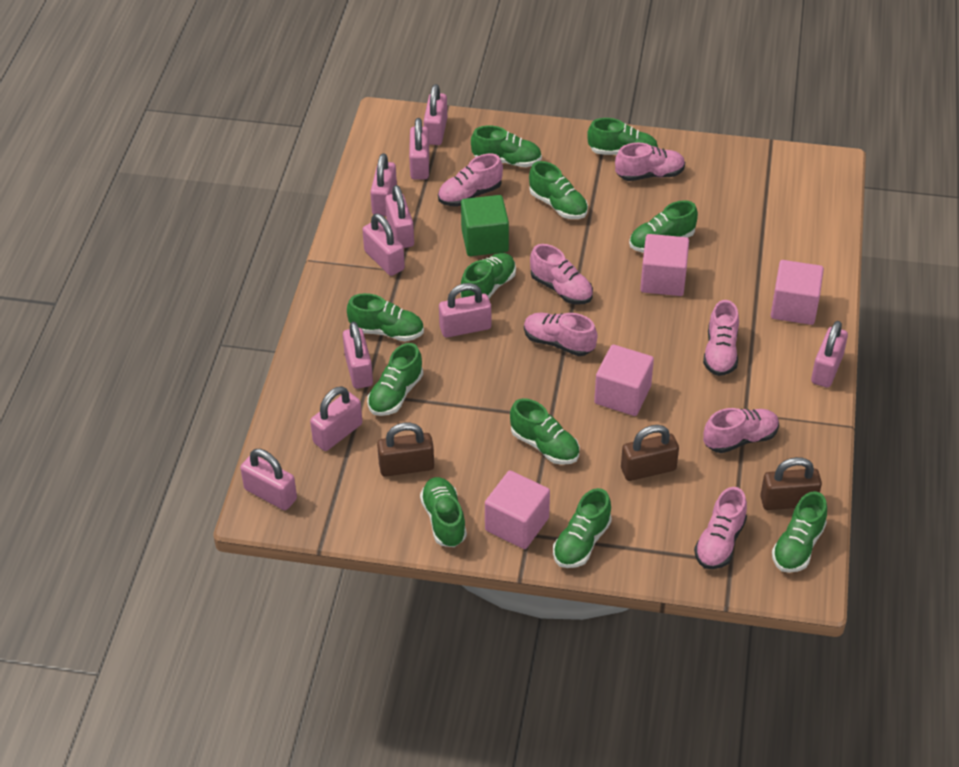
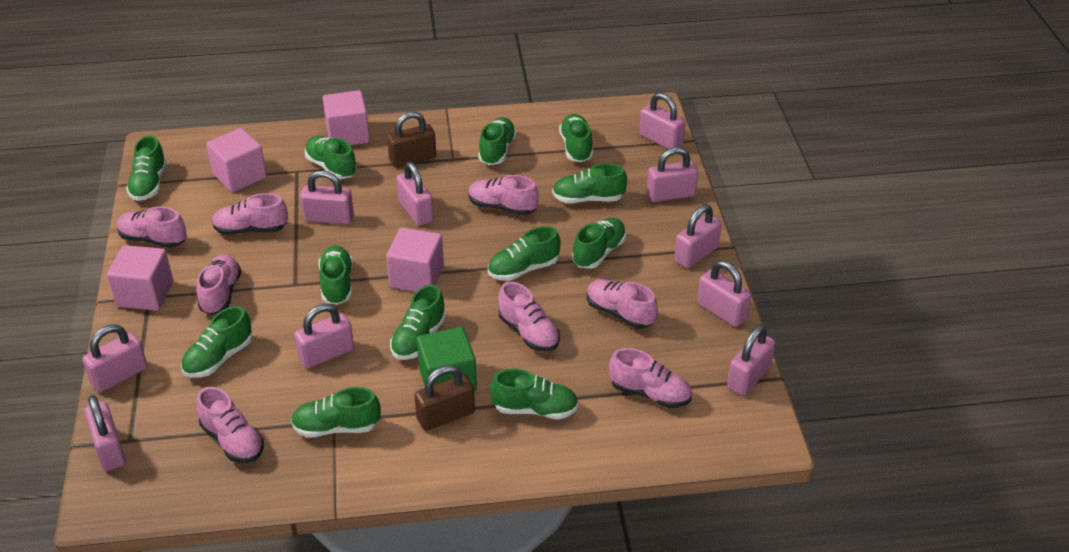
brown padlock: 3 -> 2
green shoe: 11 -> 12
pink shoe: 7 -> 8

